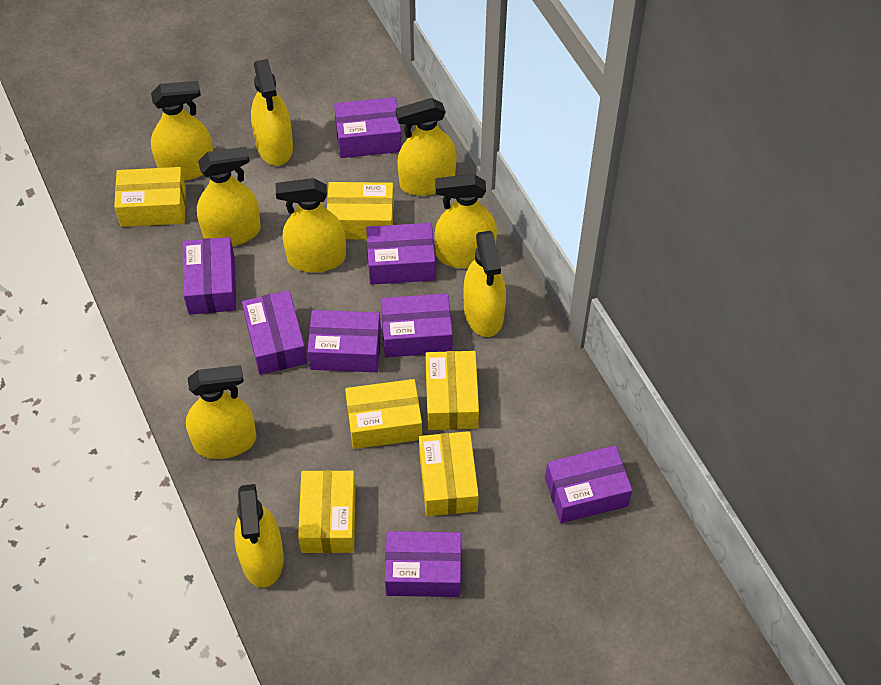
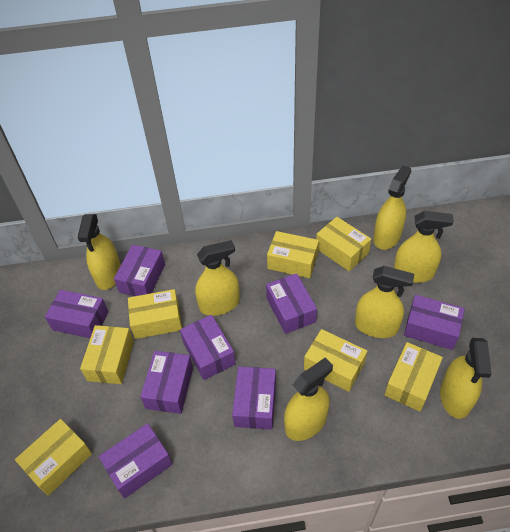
yellow box: 6 -> 7
yellow spray bottle: 9 -> 7

